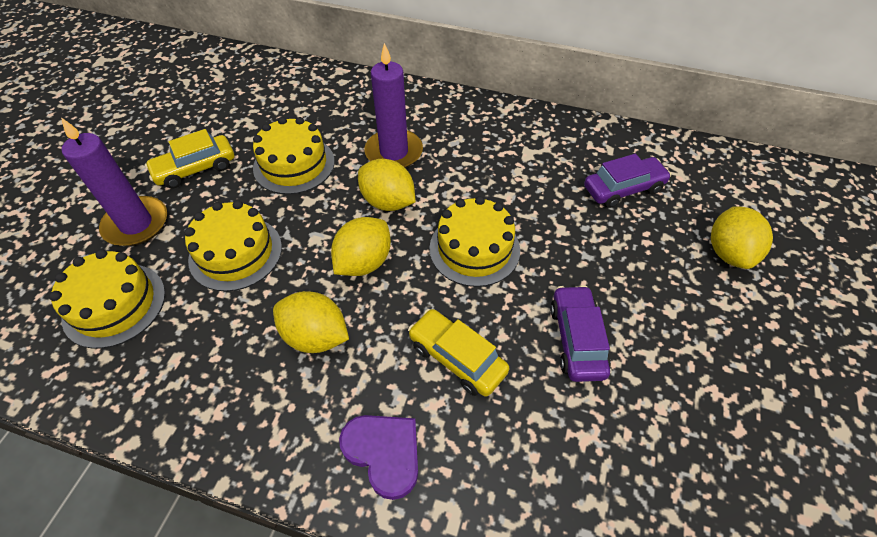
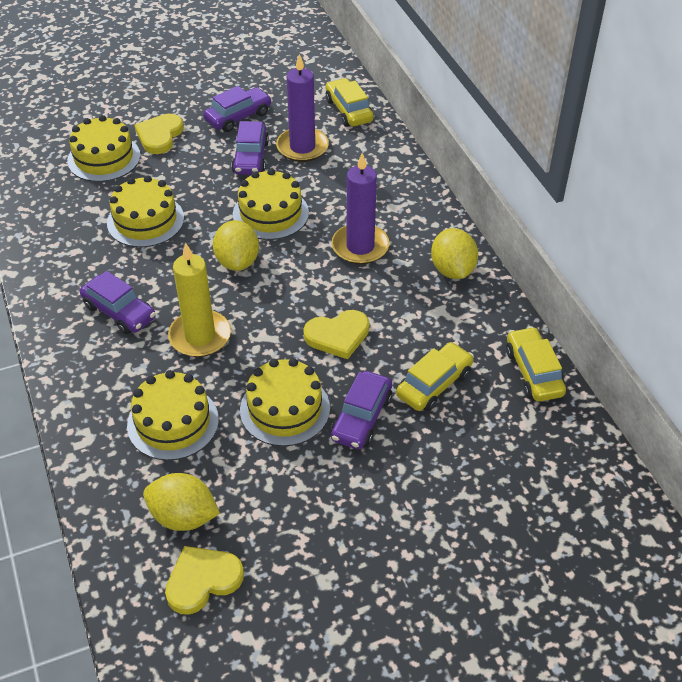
purple car: 2 -> 4
purple heart: 1 -> 0
yellow cake: 4 -> 5
yellow candle: 0 -> 1
yellow car: 2 -> 3
yellow heart: 0 -> 3
yellow lemon: 4 -> 3

